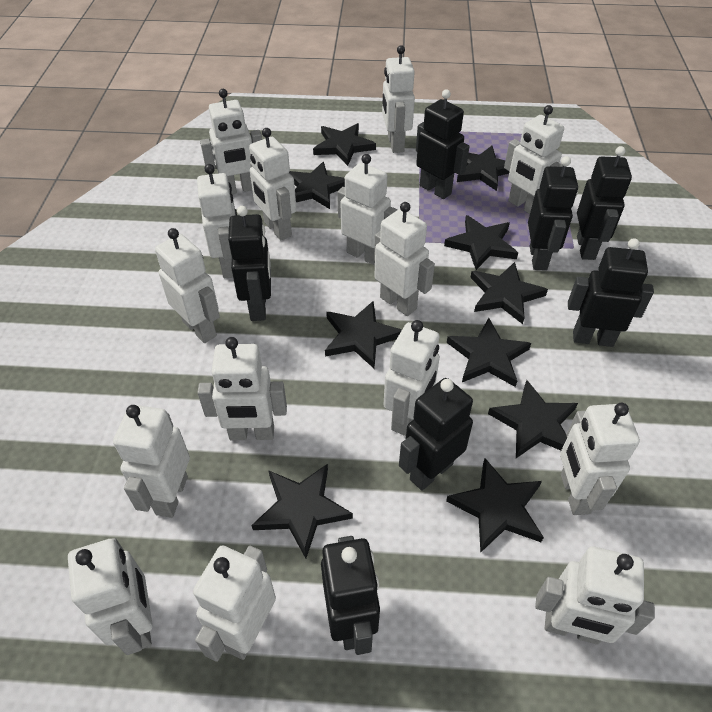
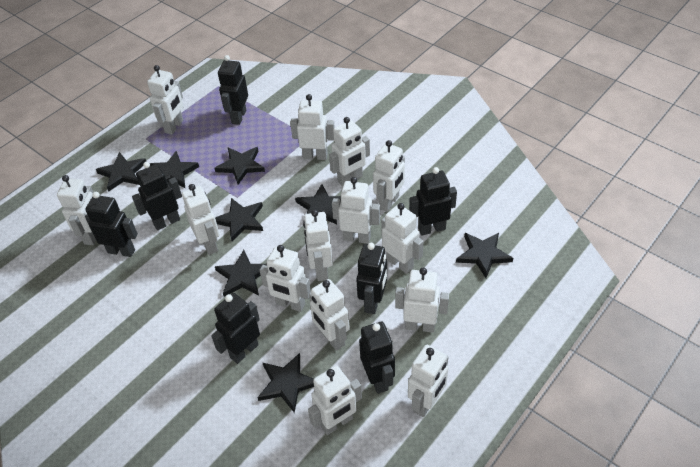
black star: 10 -> 8
white robot: 15 -> 14

